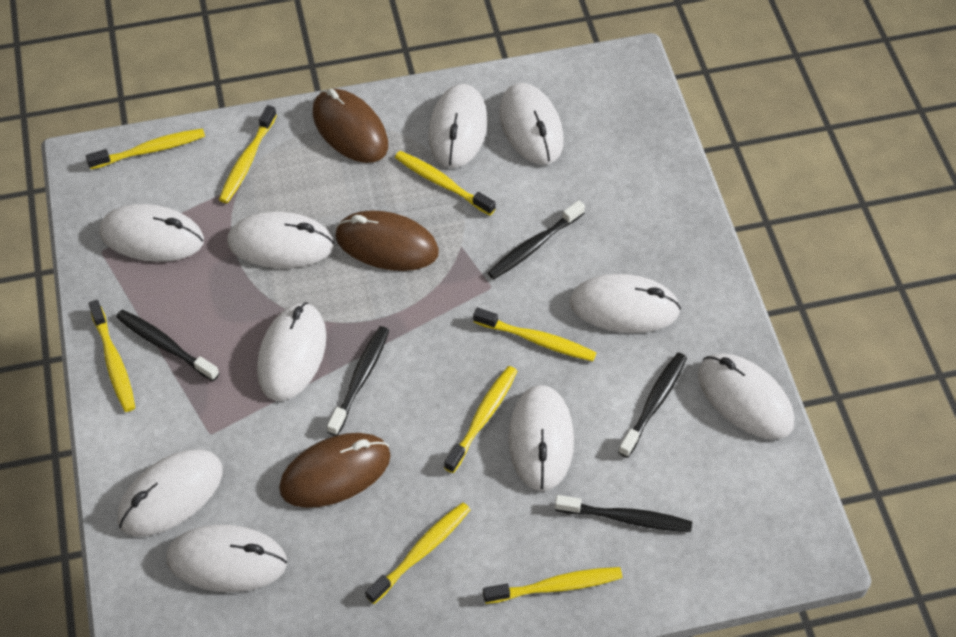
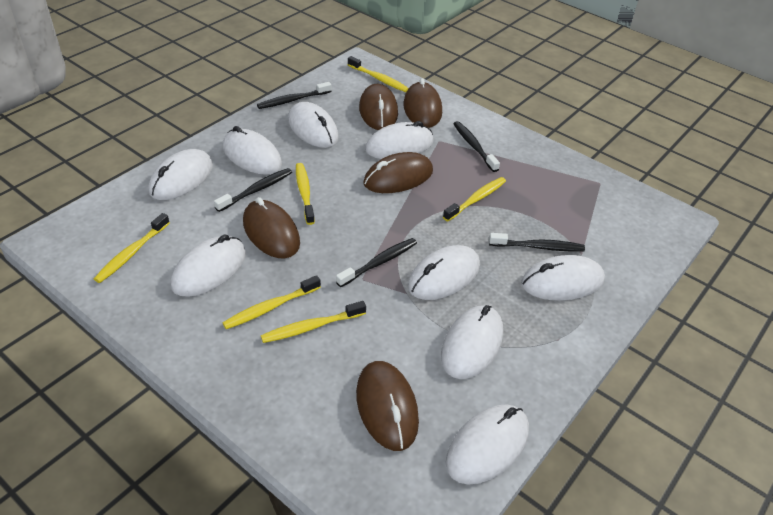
brown mouse: 3 -> 5
white mouse: 10 -> 9
yellow toothbrush: 8 -> 6

